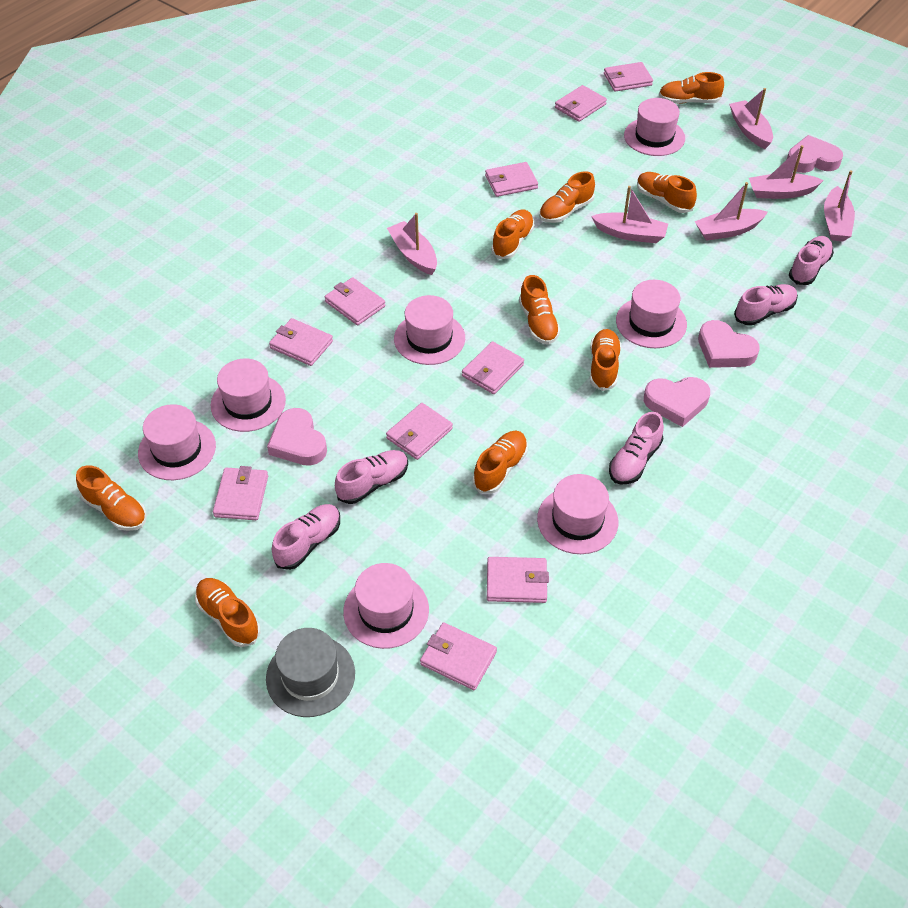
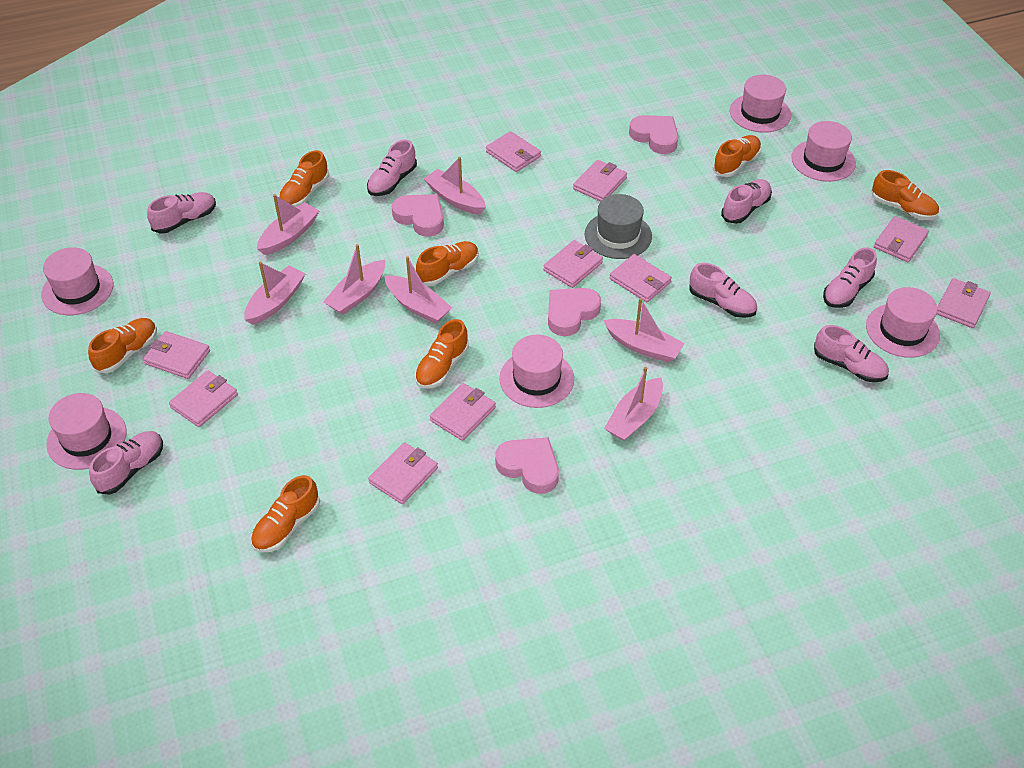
orange shoe: 9 -> 7
pink boat: 6 -> 7
pink hat: 7 -> 6
pink shoe: 5 -> 7

